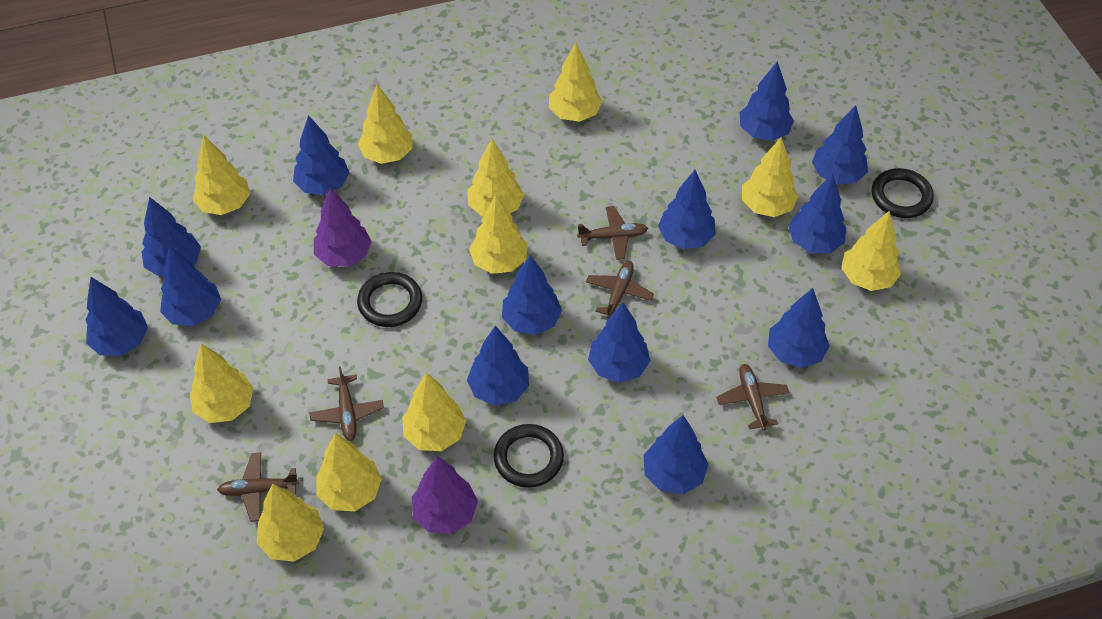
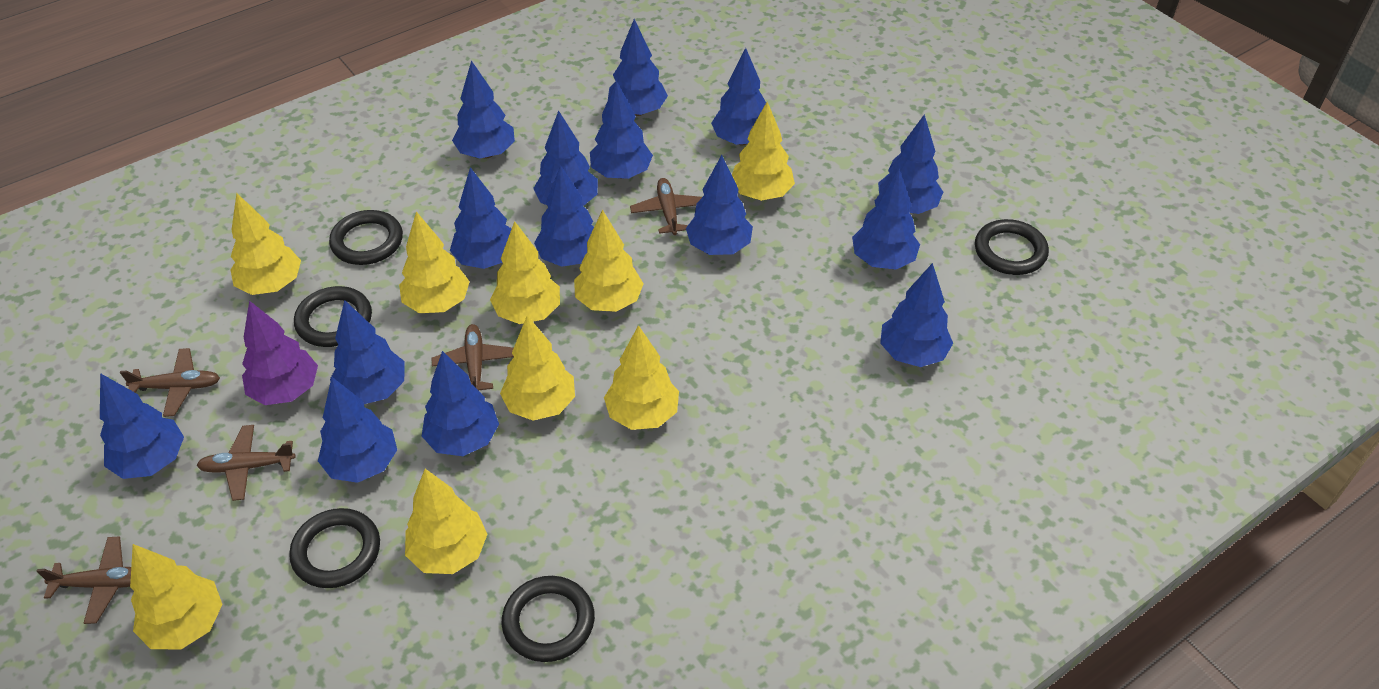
black ring: 3 -> 5
blue tree: 13 -> 15
purple tree: 2 -> 1
yellow tree: 11 -> 9

